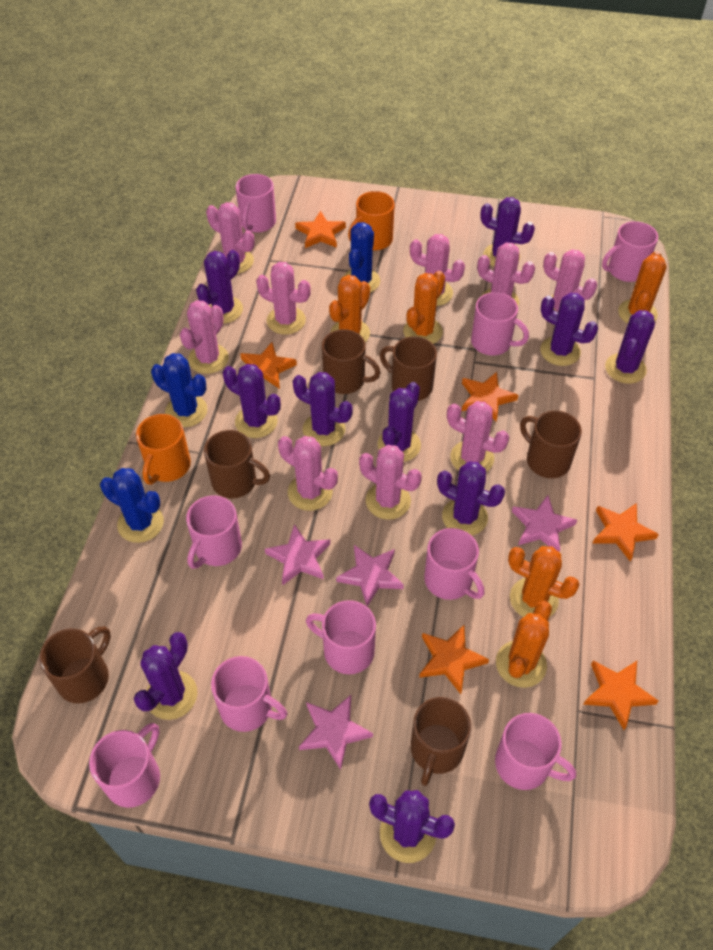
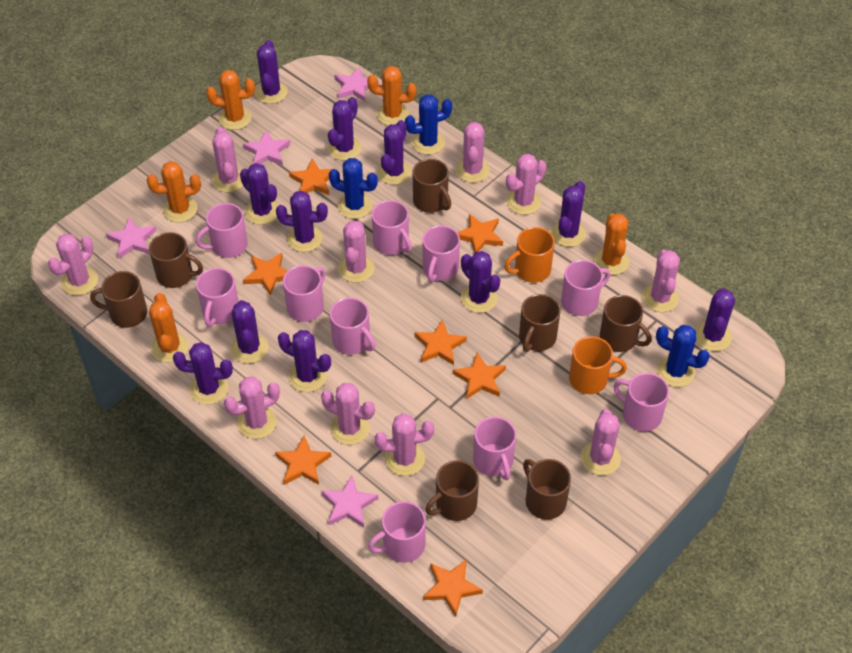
brown mug: 6 -> 7
orange star: 6 -> 7
pink cactus: 9 -> 10
pink mug: 9 -> 10
purple cactus: 10 -> 11

